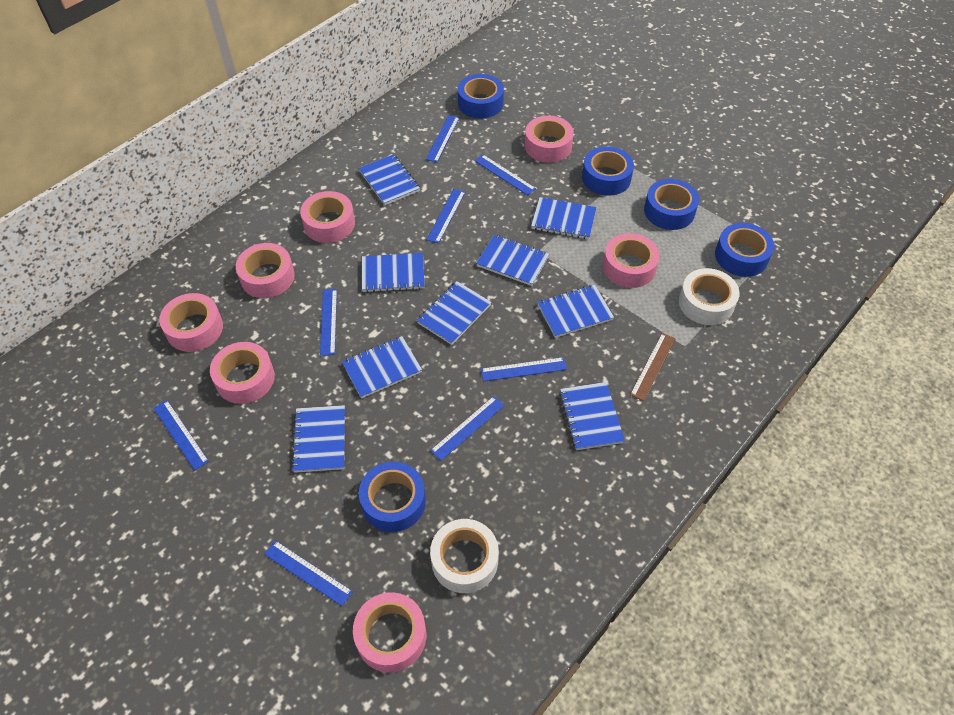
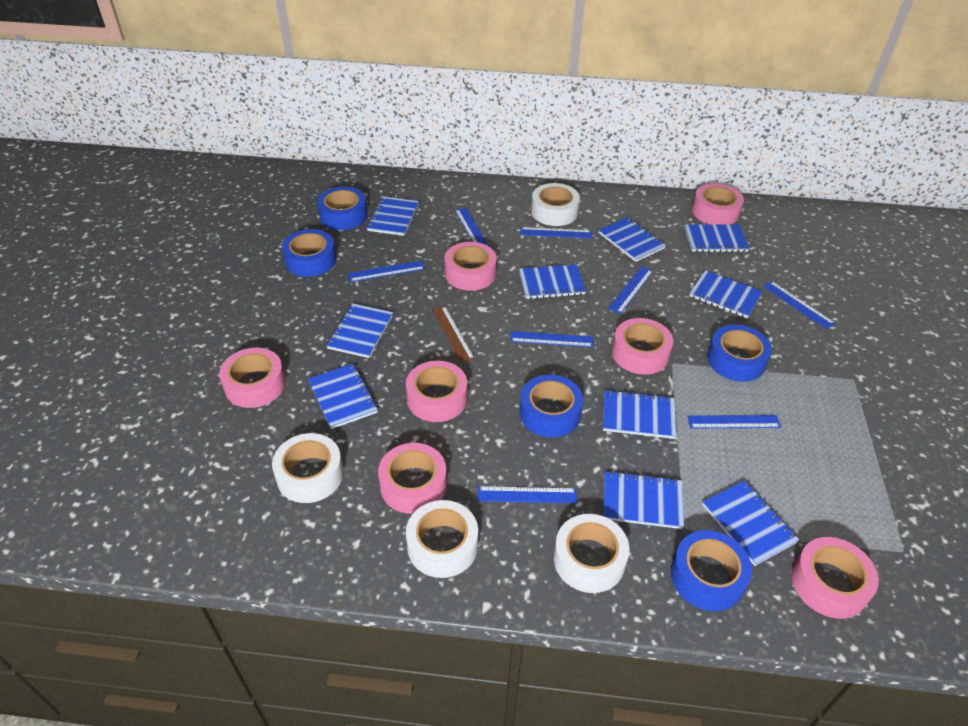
blue notebook: 9 -> 10
white tape: 2 -> 4

